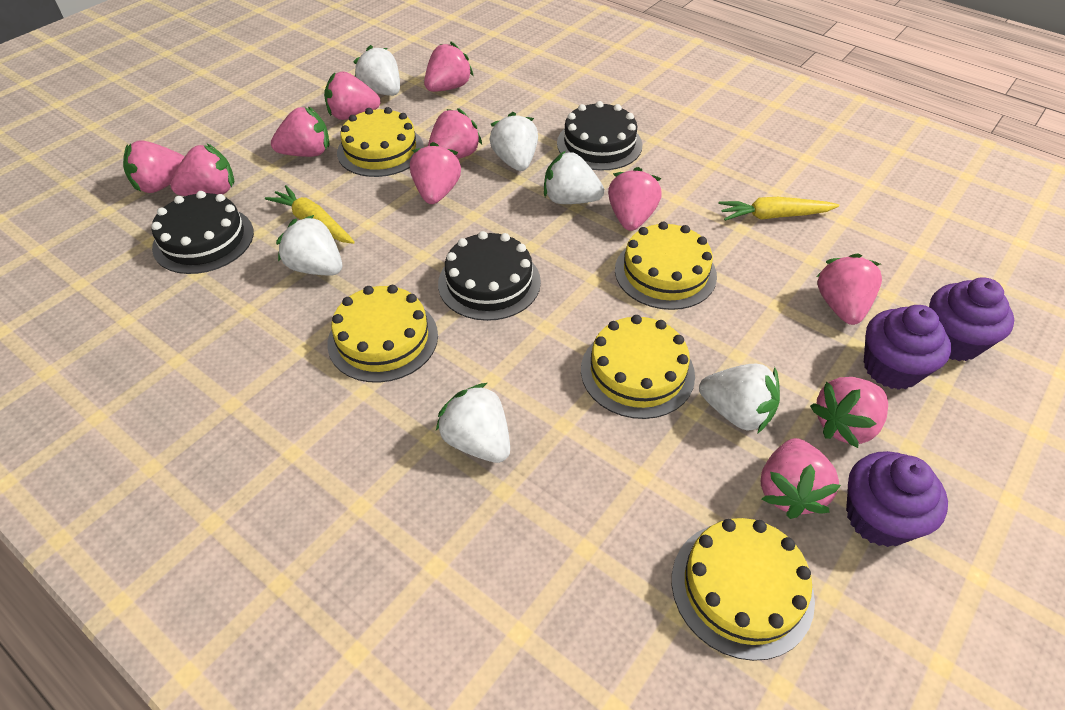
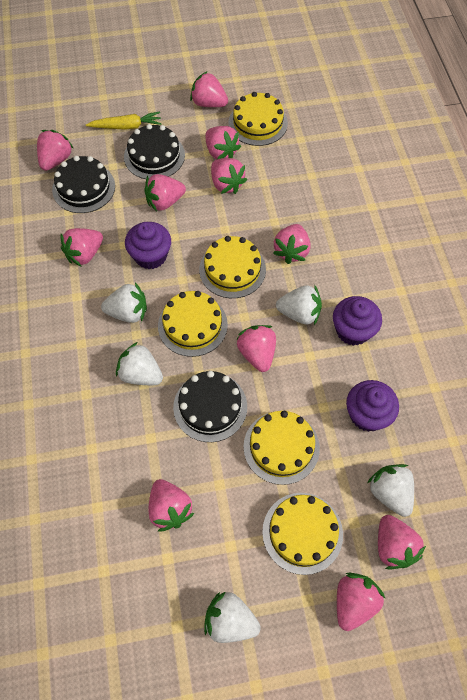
white strawberry: 6 -> 5
yellow carrot: 2 -> 1

